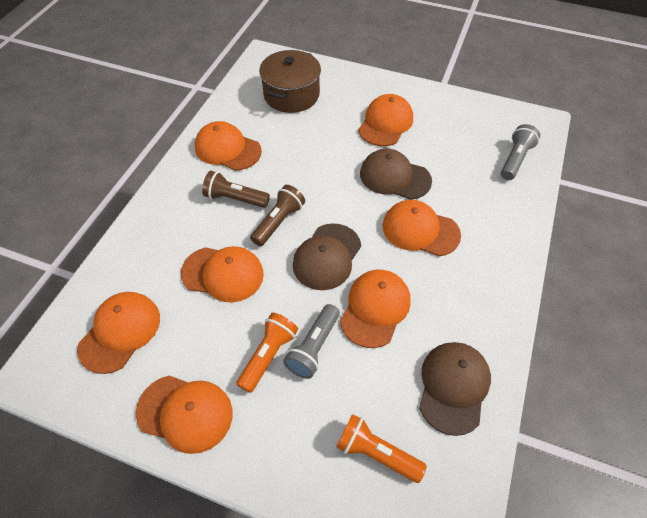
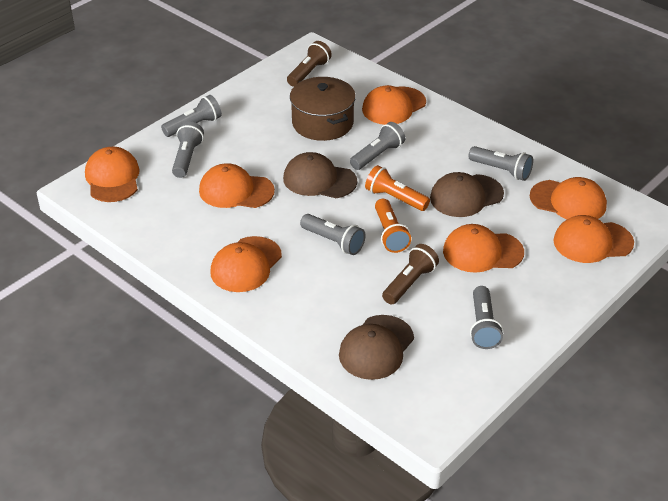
grey flashlight: 2 -> 6

